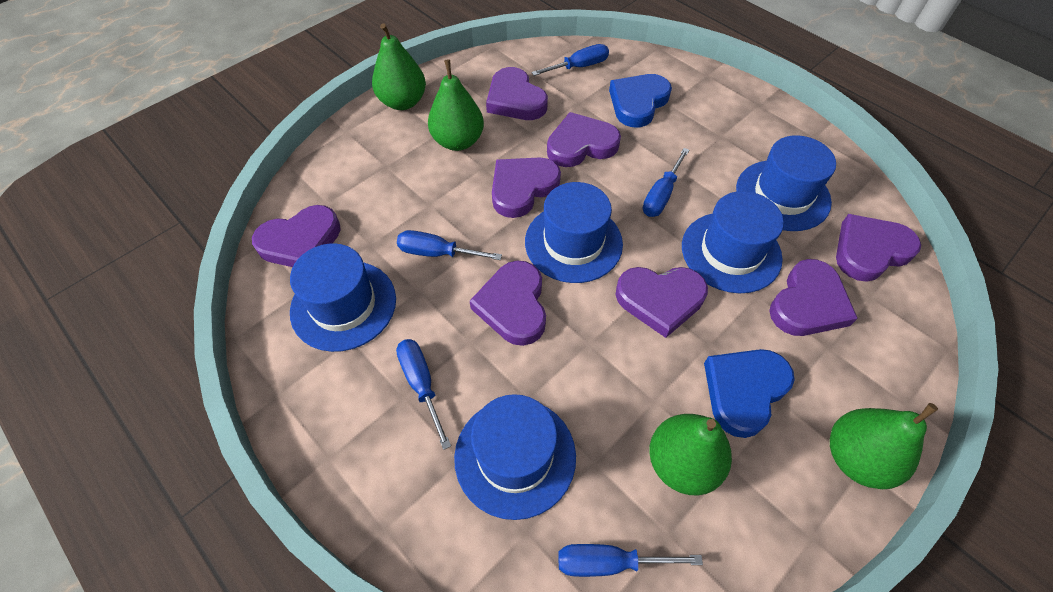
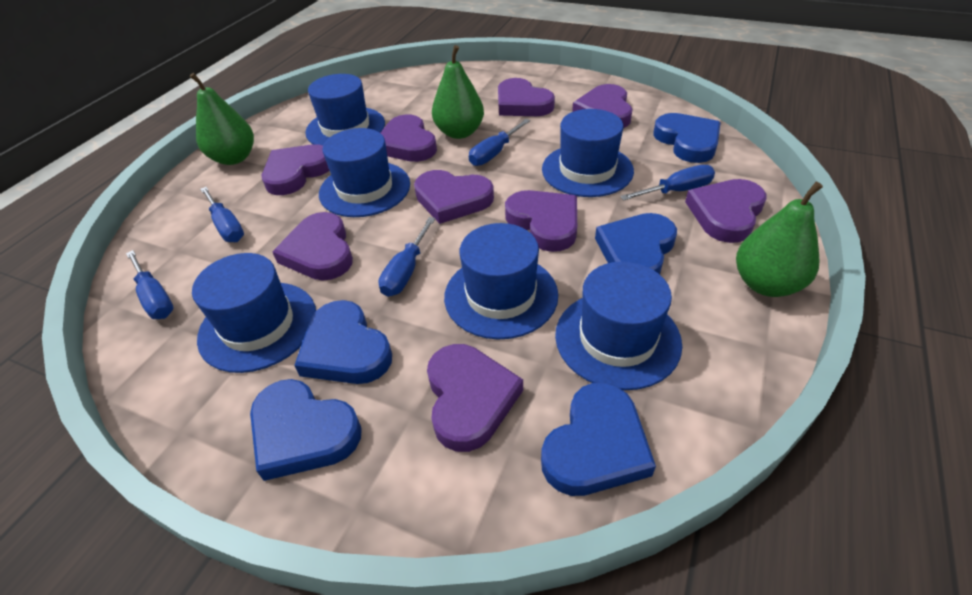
blue hat: 5 -> 6
blue heart: 2 -> 5
green pear: 4 -> 3
purple heart: 8 -> 9

